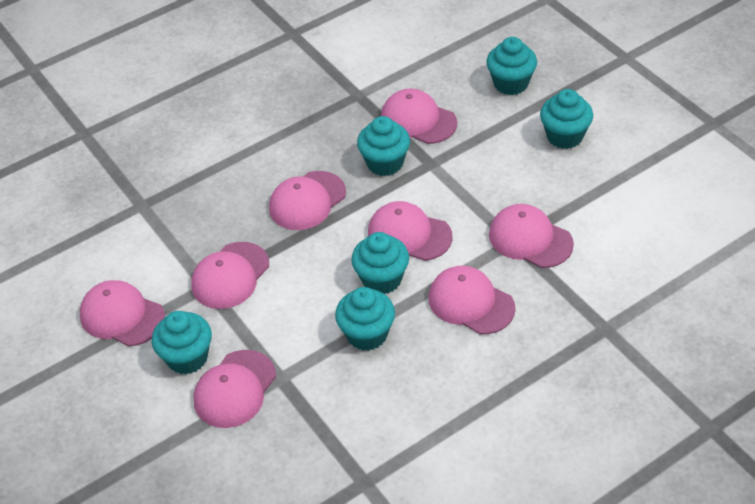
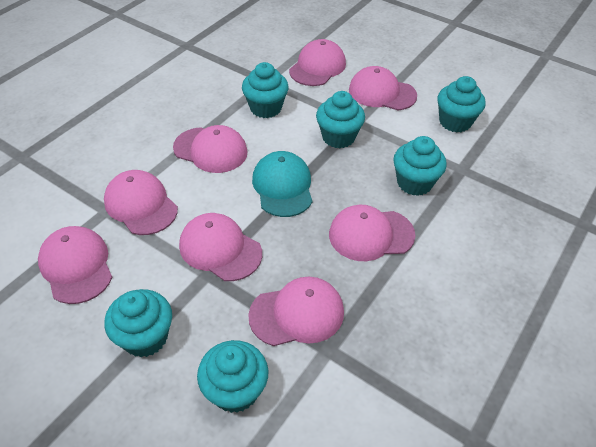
turquoise cap: 0 -> 1

